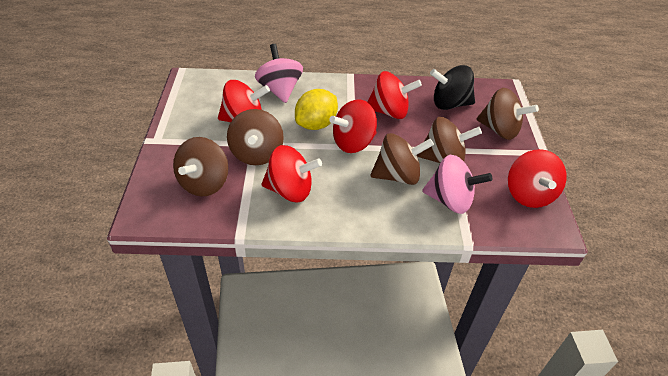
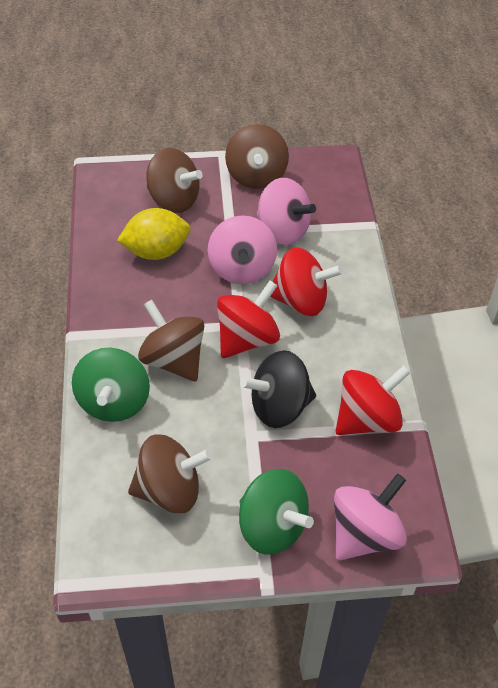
brown spinning top: 5 -> 4
green spinning top: 0 -> 2
pink spinning top: 2 -> 3
red spinning top: 5 -> 3

